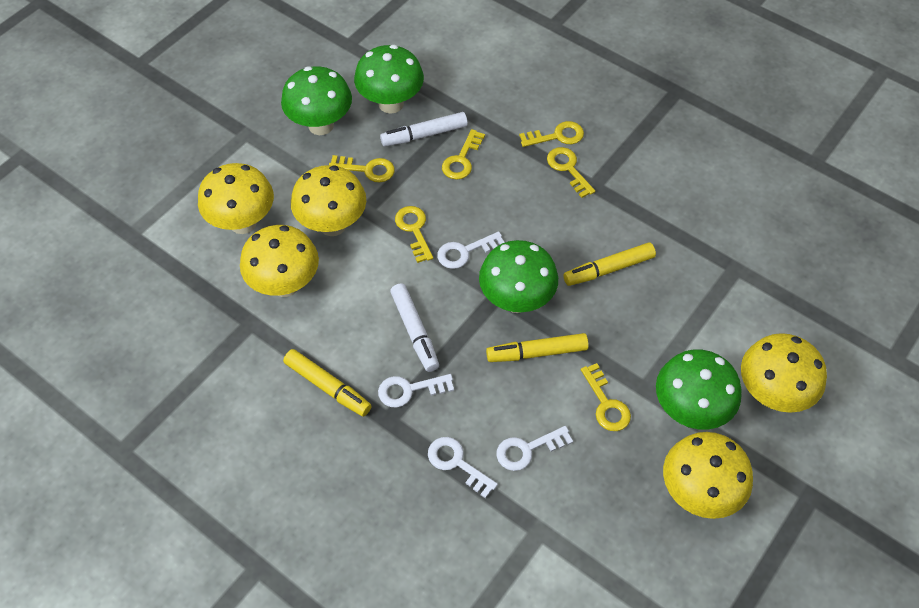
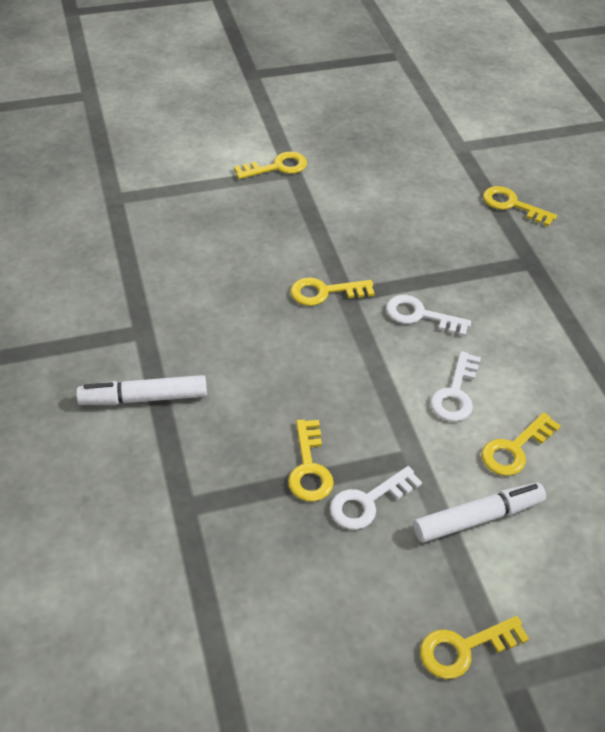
green mushroom: 4 -> 0
white key: 4 -> 3
yellow marker: 3 -> 0
yellow mushroom: 5 -> 0

